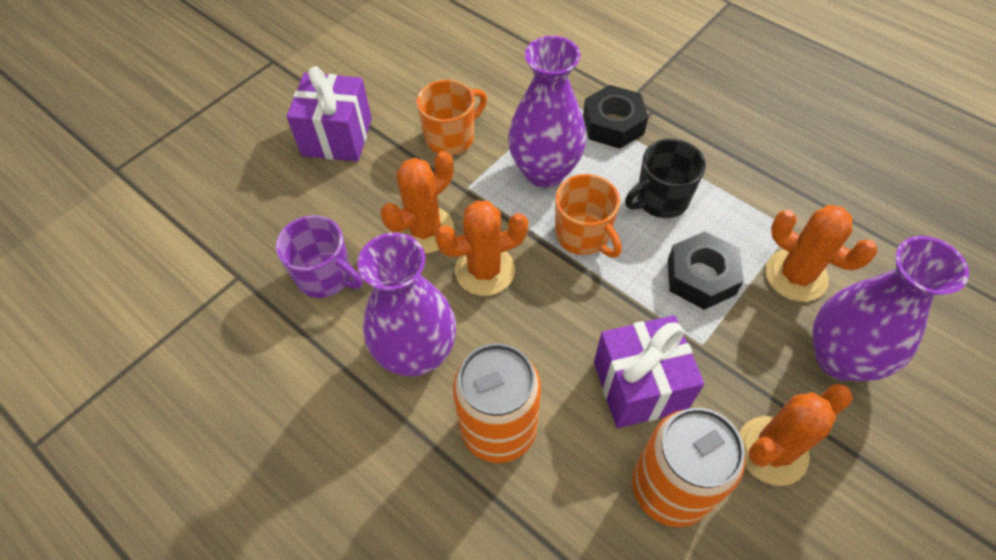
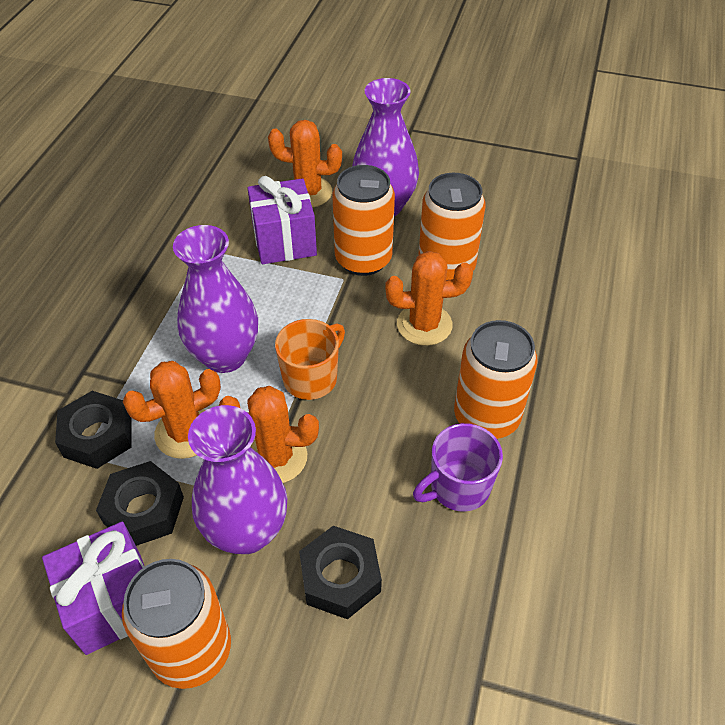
black mug: 1 -> 0
black nut: 2 -> 3
orange can: 2 -> 4
orange mug: 2 -> 1

